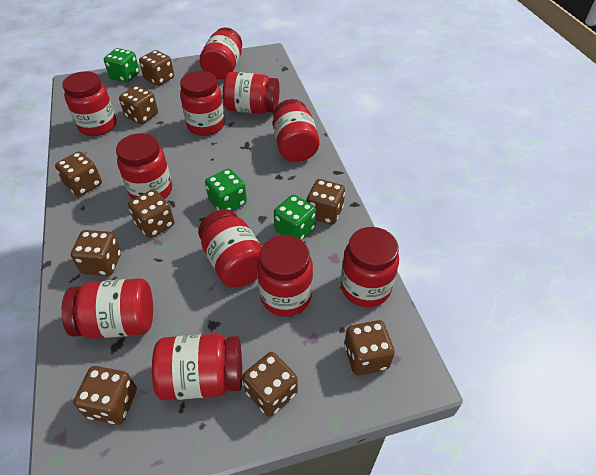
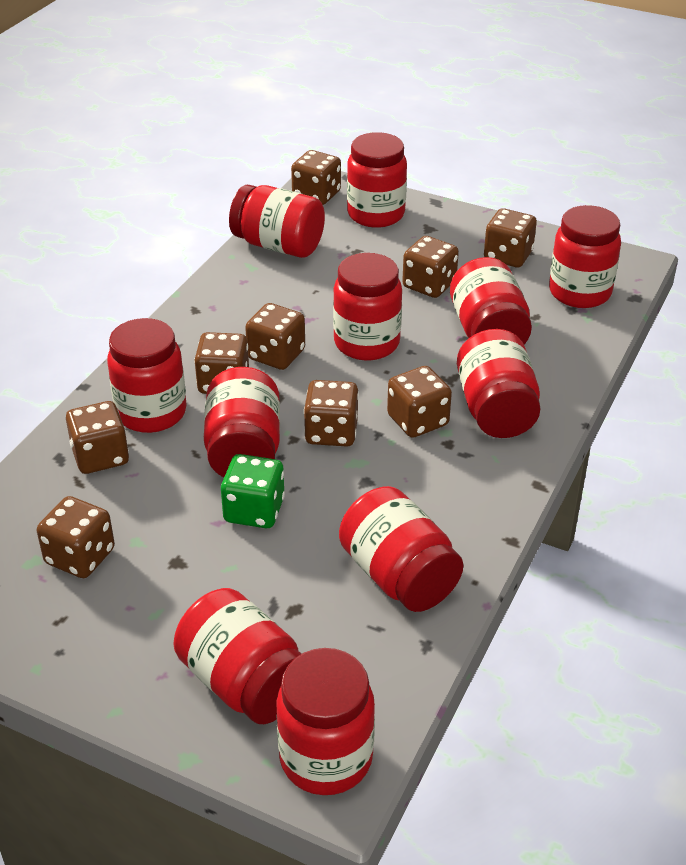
green dice: 3 -> 1

